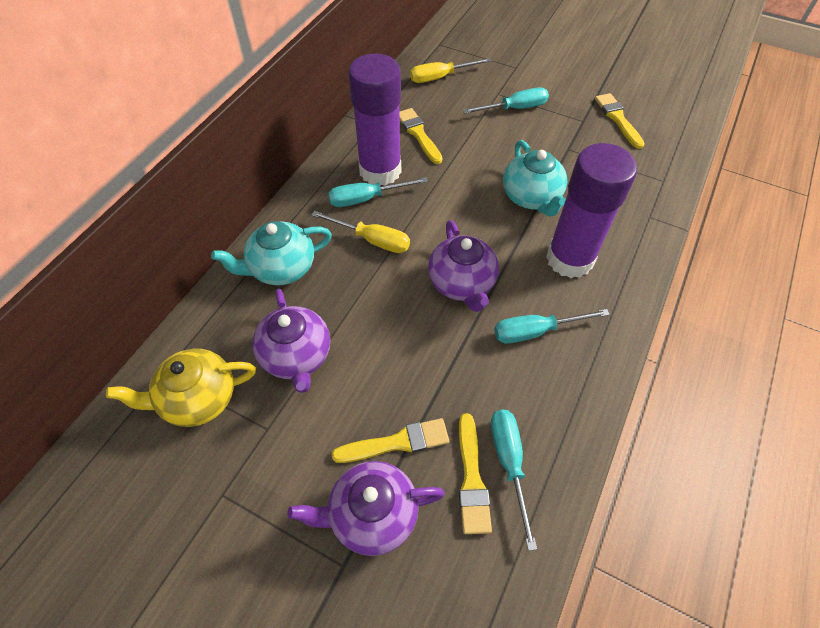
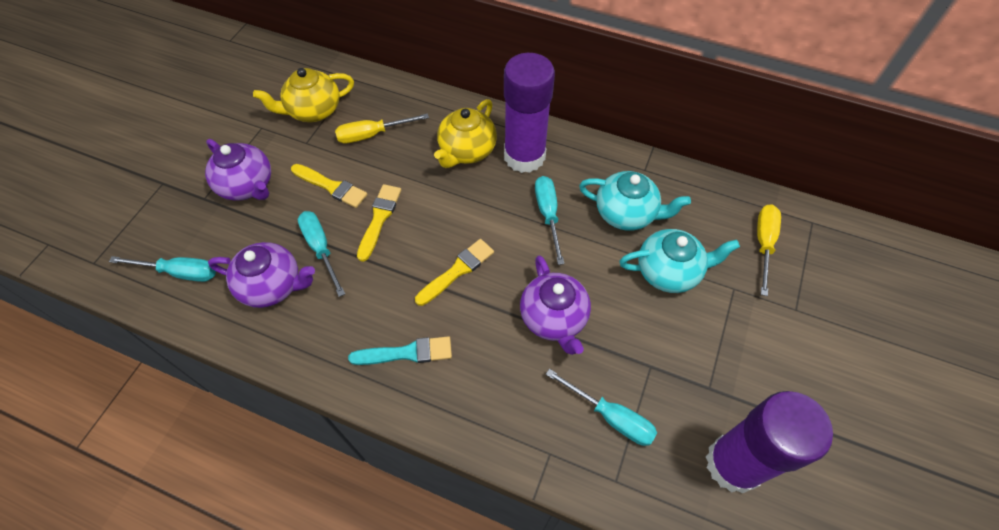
turquoise brush: 0 -> 1
yellow brush: 4 -> 3
yellow teapot: 1 -> 2

